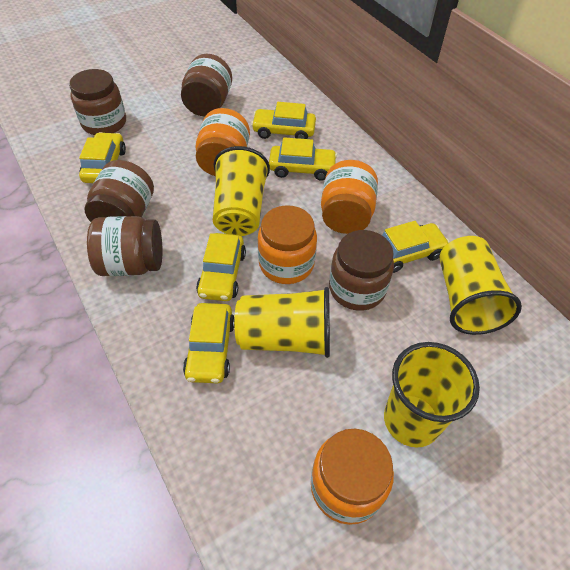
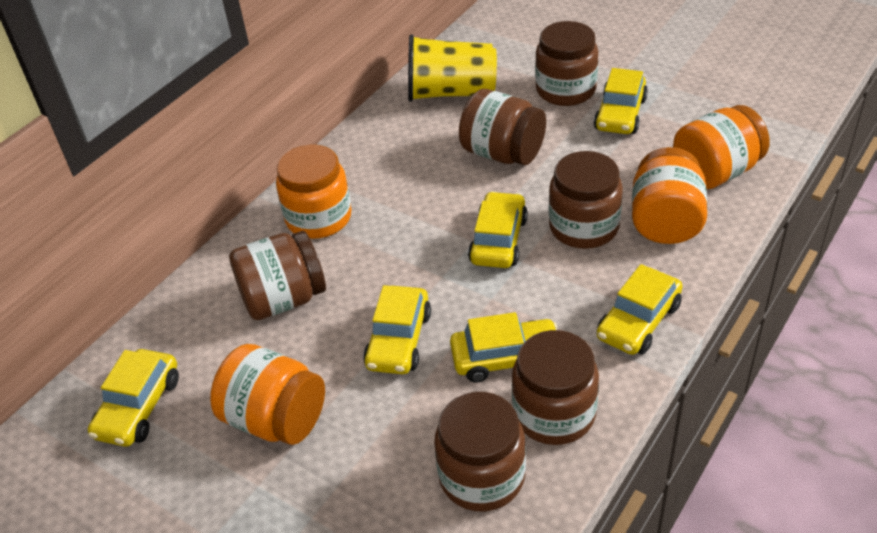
brown jar: 5 -> 6
yellow cup: 4 -> 1

